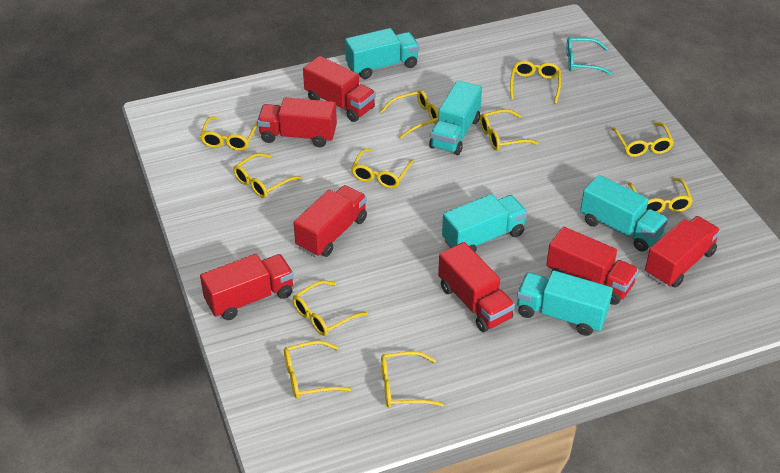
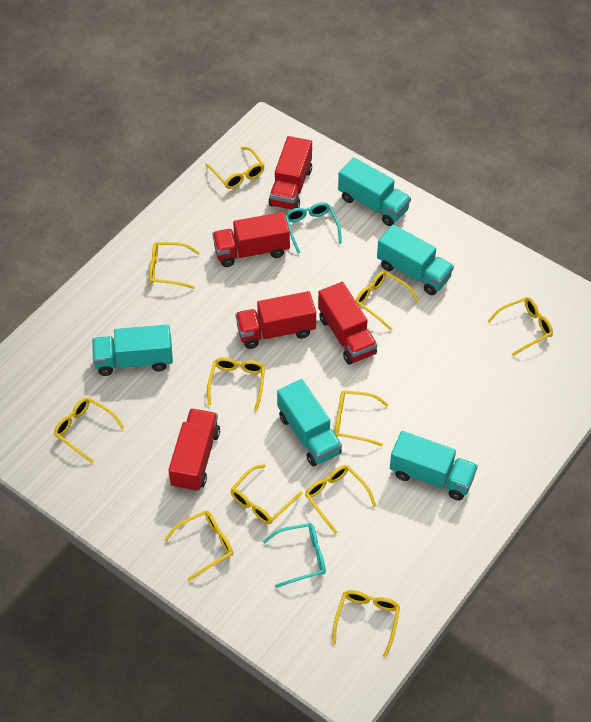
red truck: 7 -> 5
turquoise glasses: 1 -> 2

